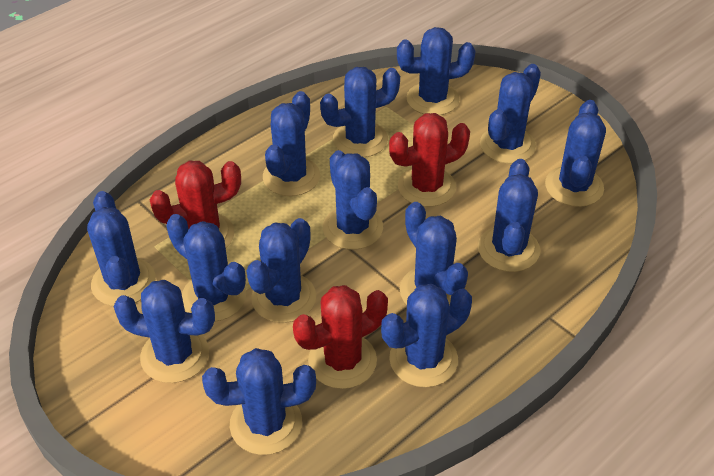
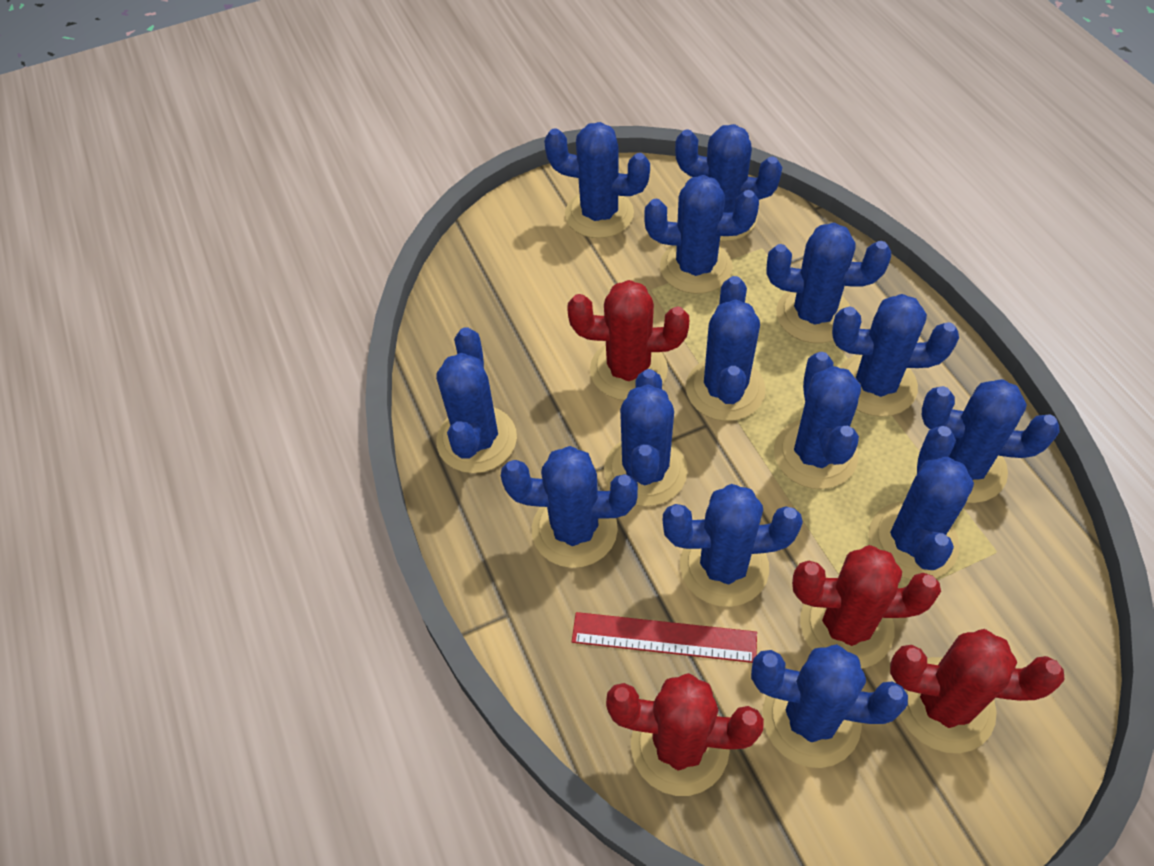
red cactus: 3 -> 4
red ruler: 0 -> 1

